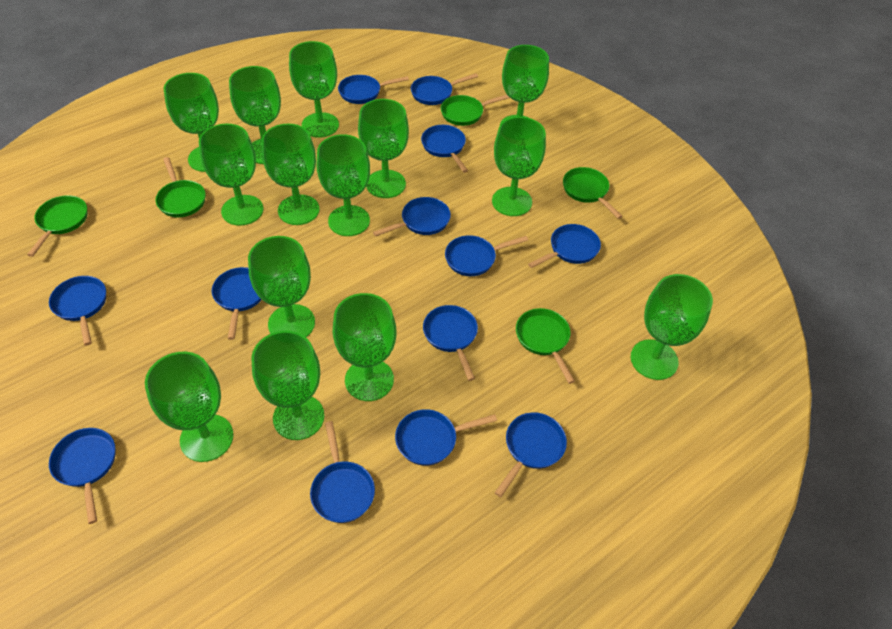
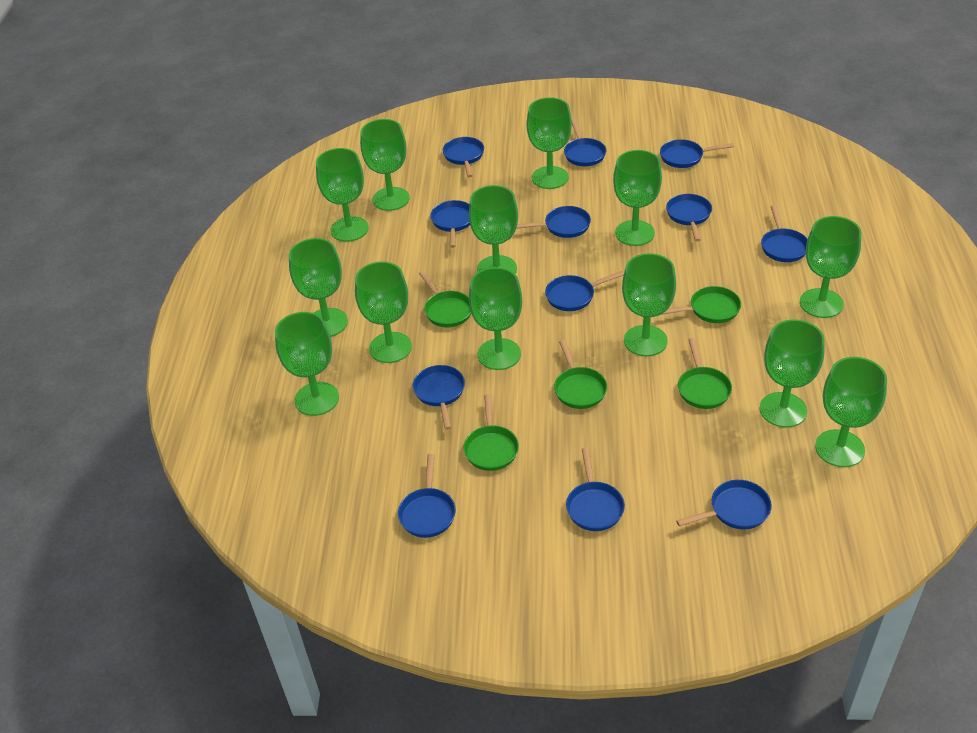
blue pan: 13 -> 12
green goblet: 14 -> 13

